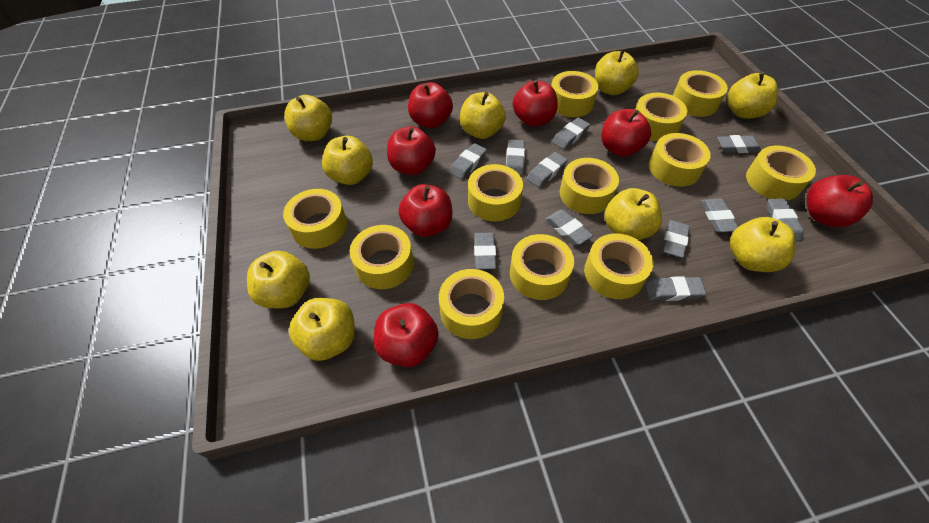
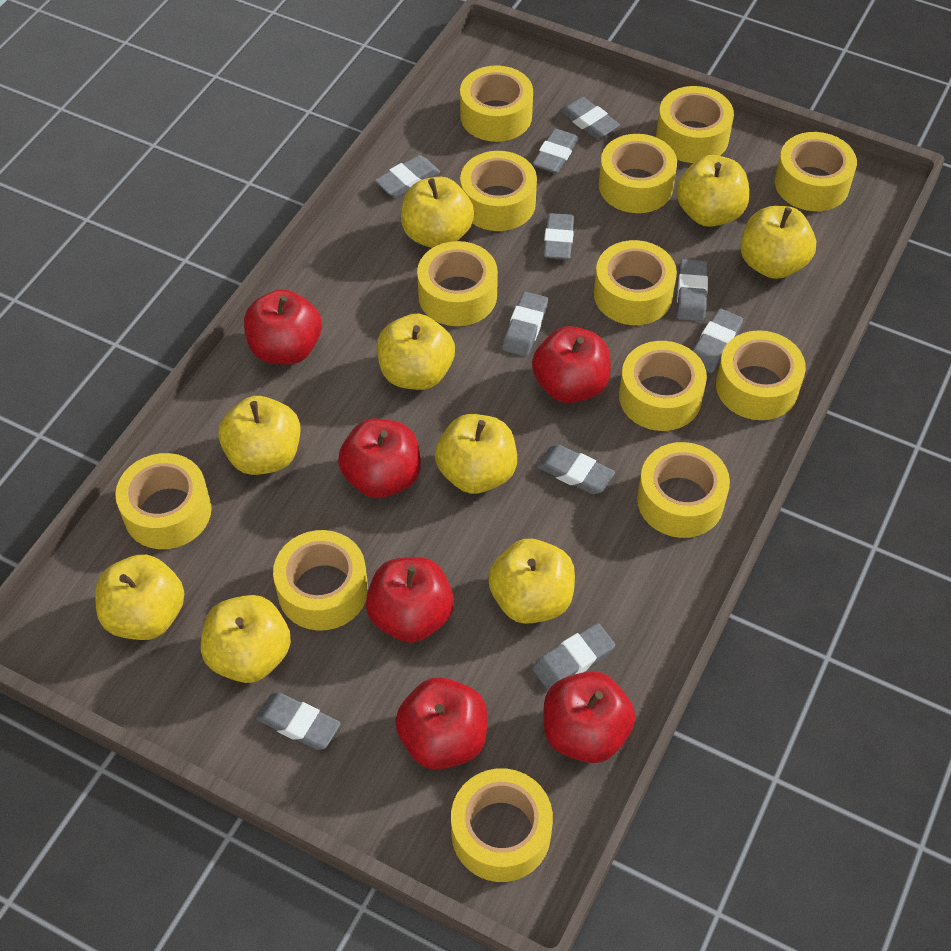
grey eraser: 11 -> 10
red apple: 7 -> 6
yellow tape: 12 -> 13

